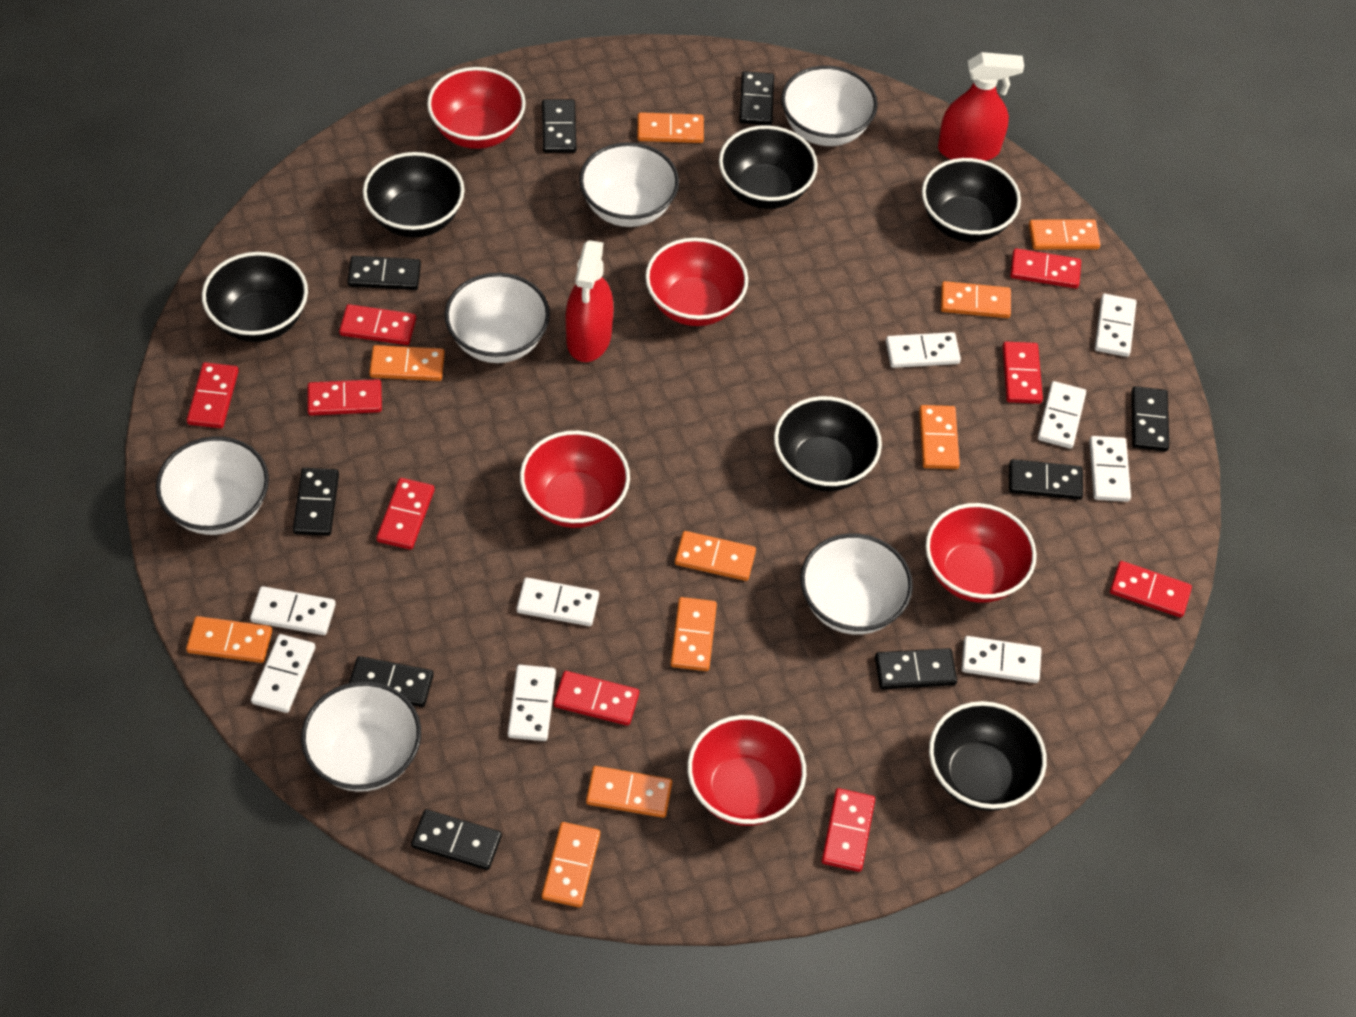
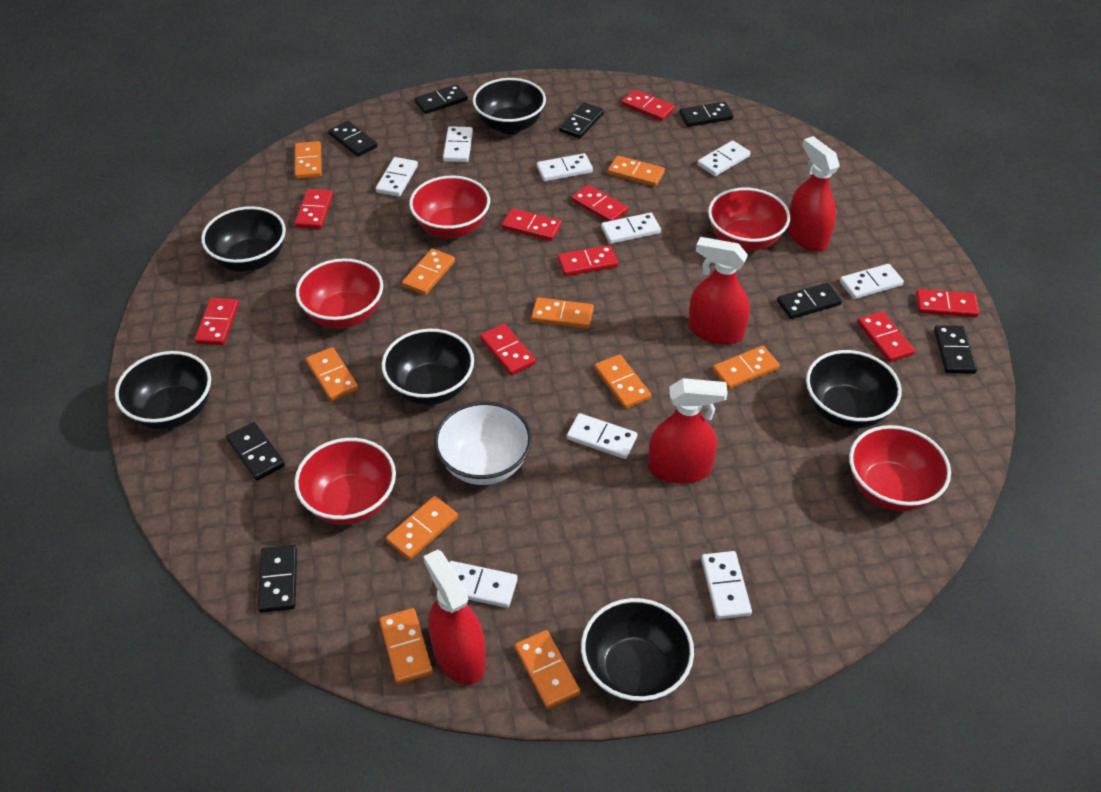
black domino: 9 -> 8
red spray bottle: 2 -> 4
white bowl: 6 -> 1

